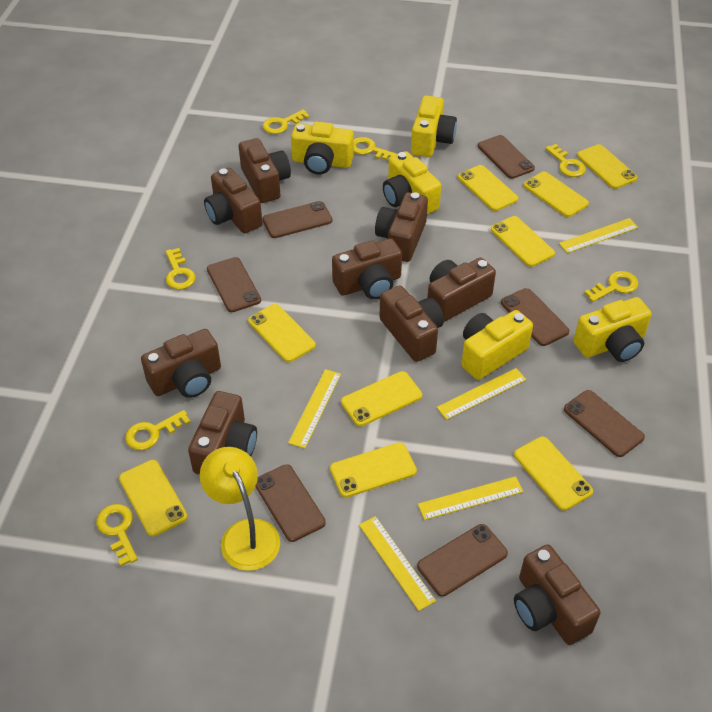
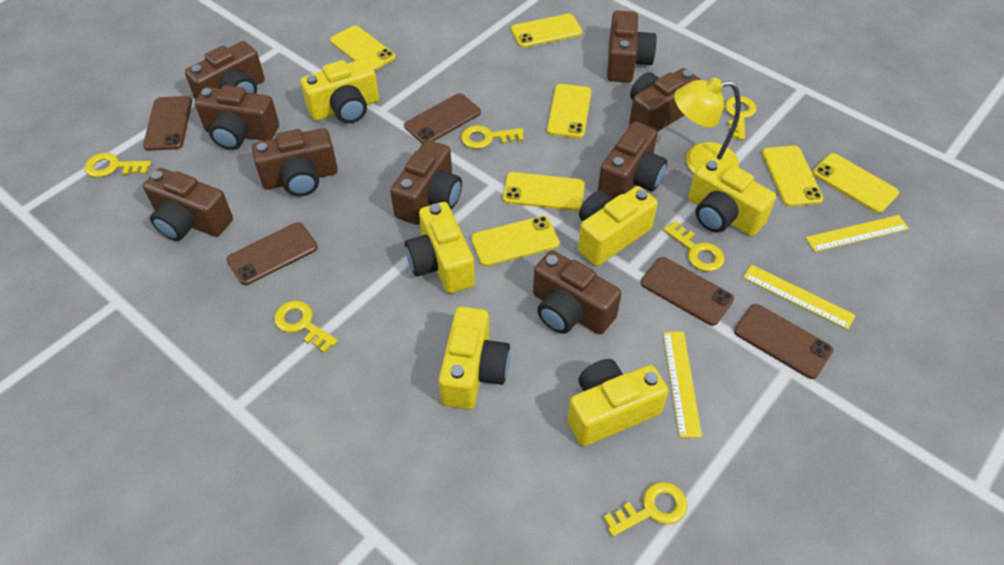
brown phone: 7 -> 5
yellow camera: 5 -> 6
yellow key: 7 -> 6
yellow phone: 9 -> 7
yellow ruler: 5 -> 3

